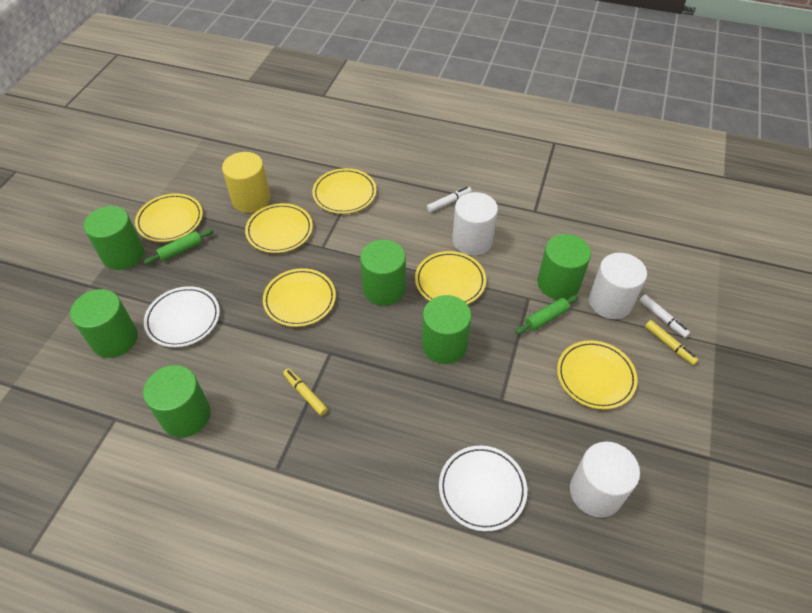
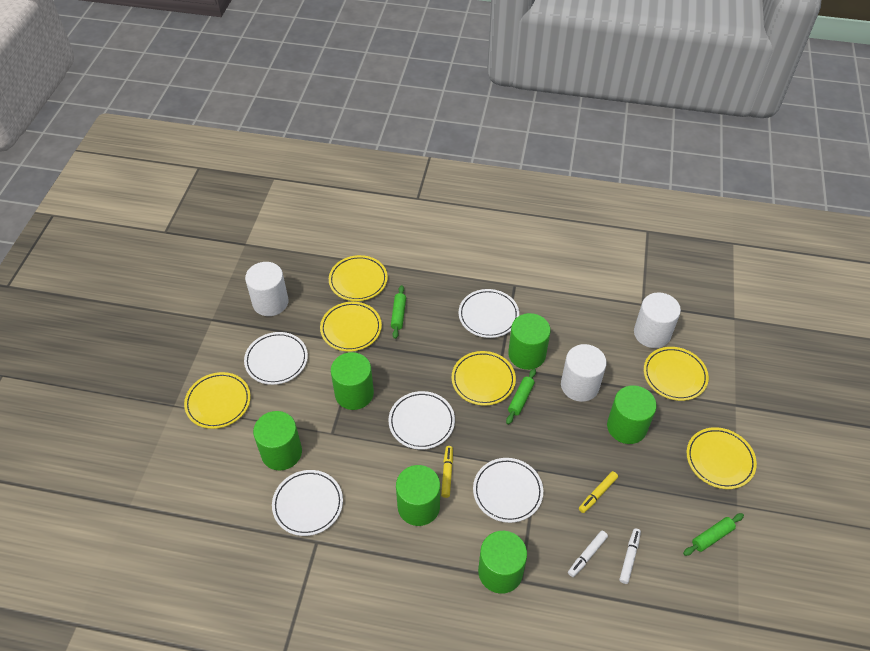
green rolling pin: 2 -> 3
white plate: 2 -> 5
yellow cylinder: 1 -> 0

